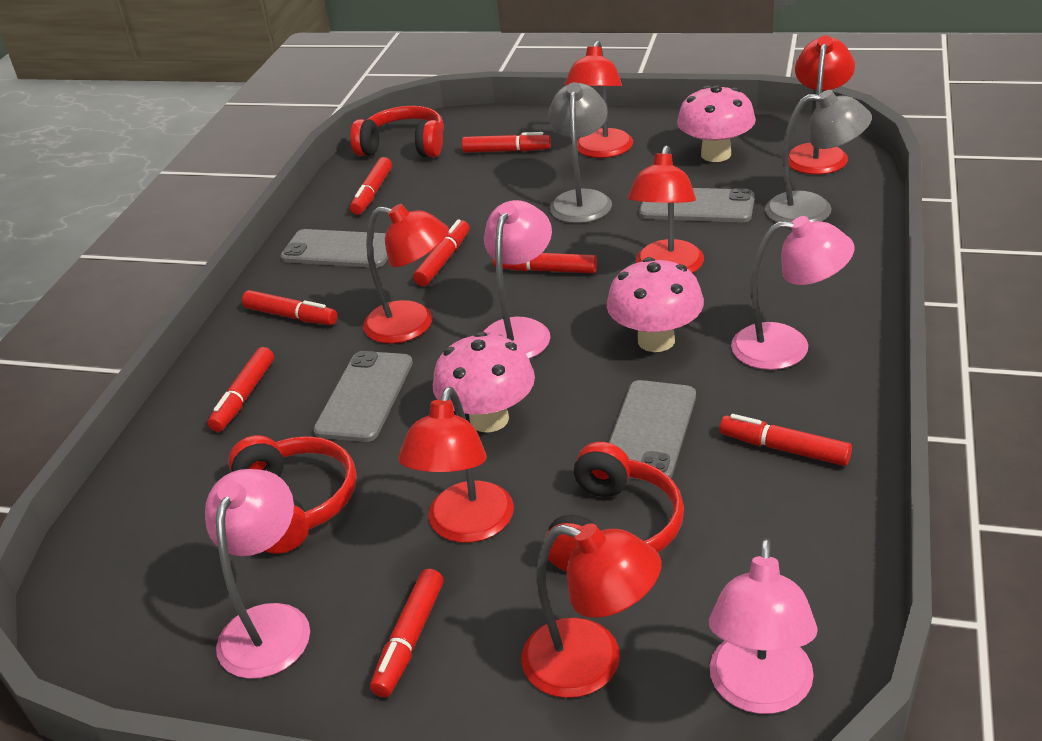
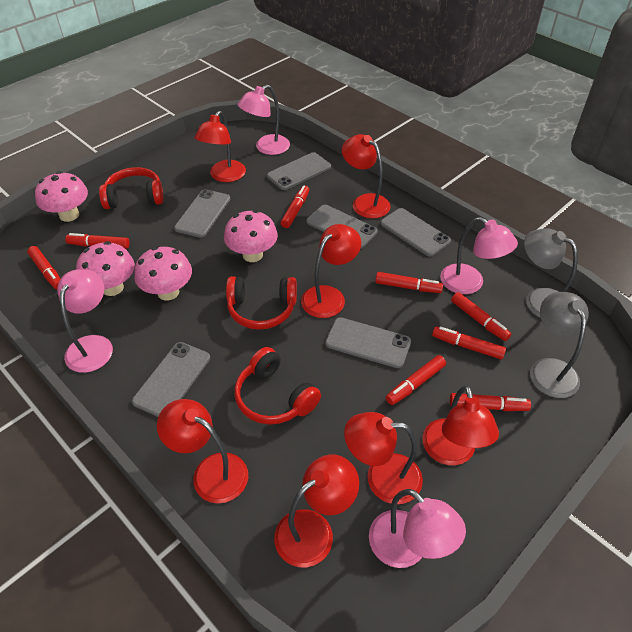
grey phone: 4 -> 6
pink mushroom: 3 -> 4
red lamp: 6 -> 7

